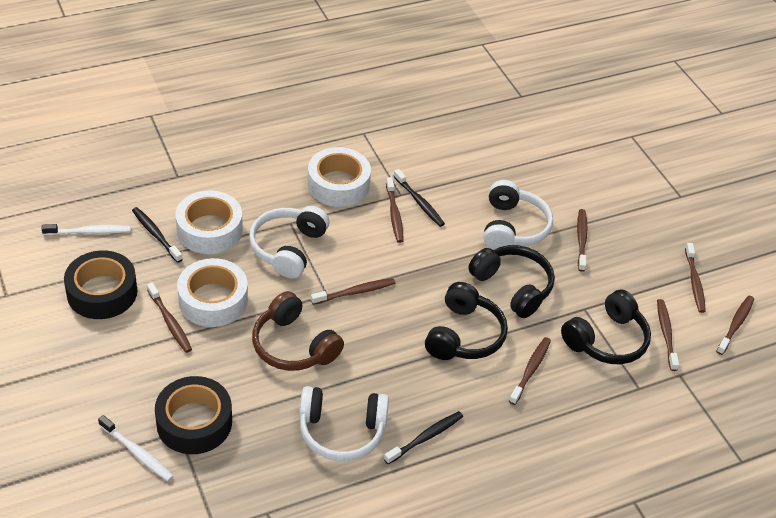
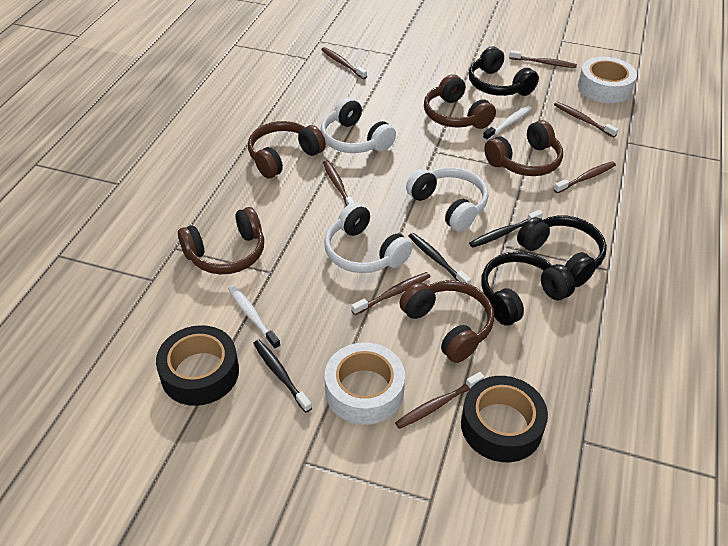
brown headphones: 1 -> 5
brown toothbrush: 8 -> 7
white tape: 3 -> 2

